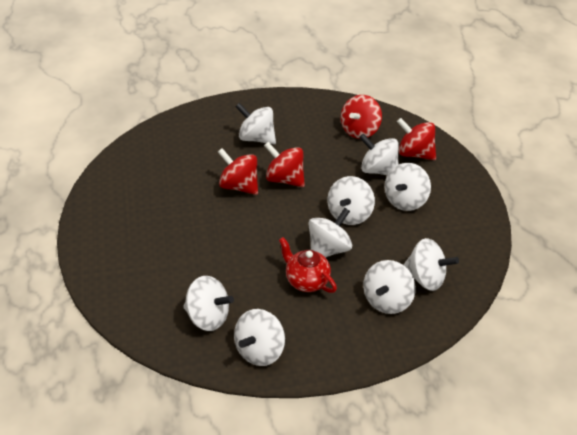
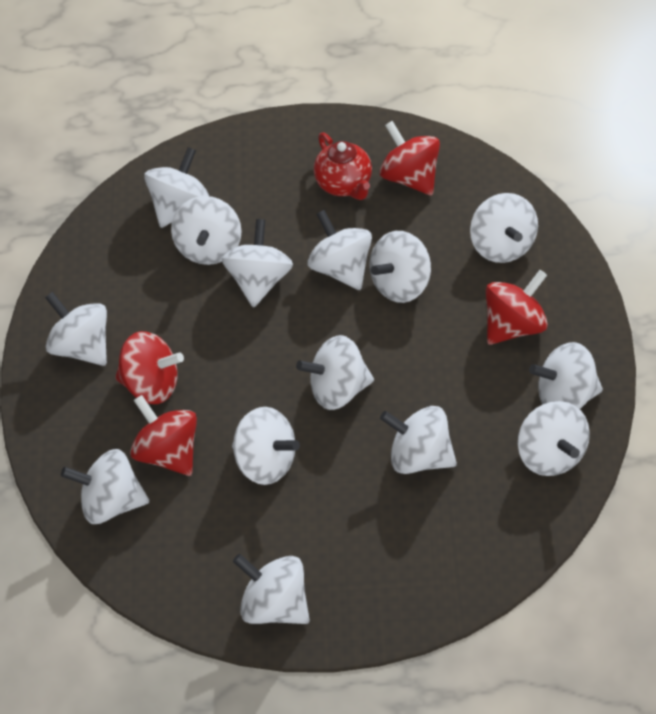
white spinning top: 9 -> 14

